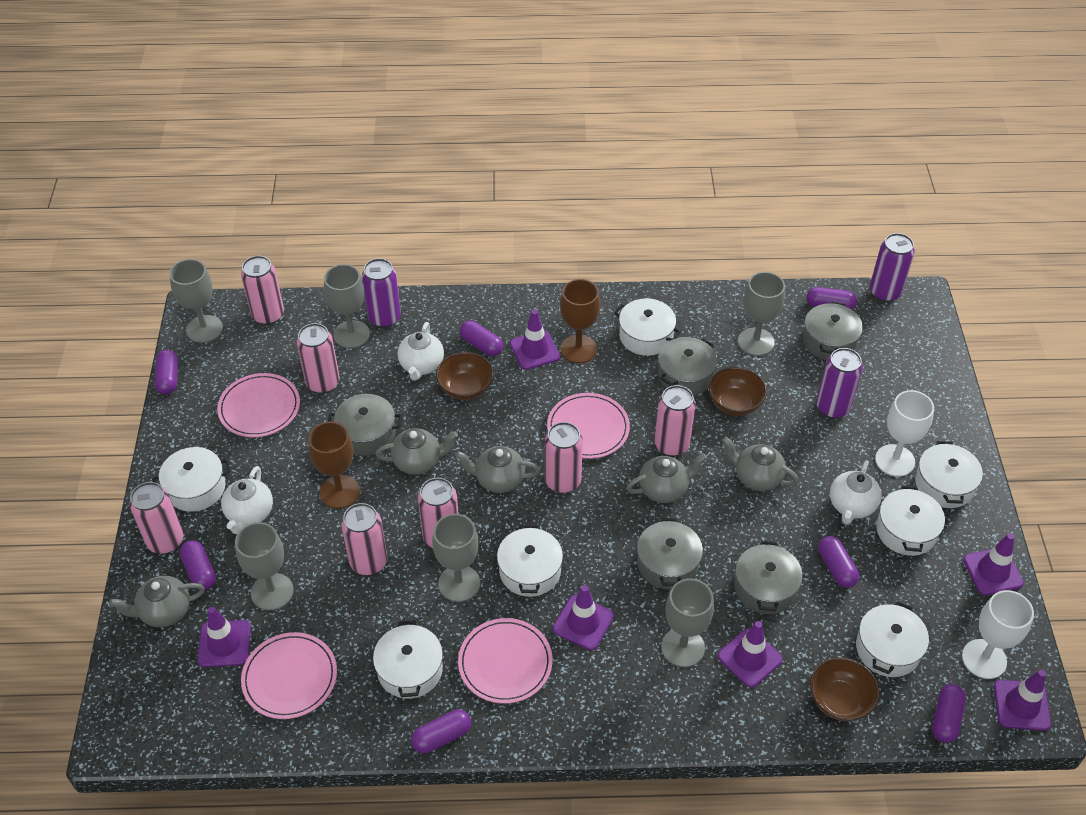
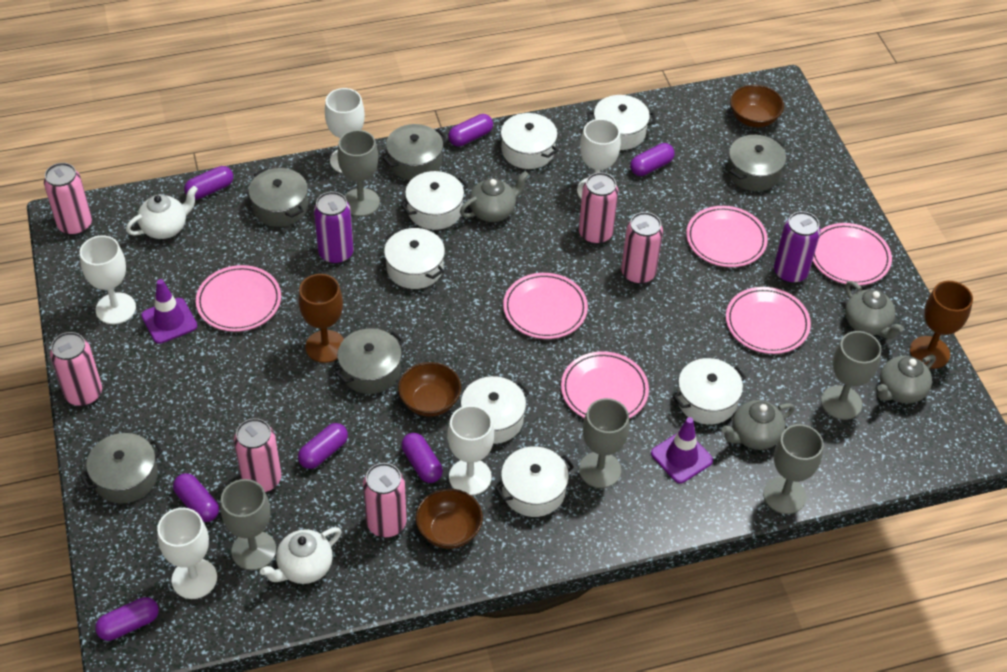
grey goblet: 6 -> 5
grey teapot: 5 -> 4
pink can: 7 -> 6
pink plate: 4 -> 6
purple can: 3 -> 2
purple traffic cone: 6 -> 2
white goblet: 2 -> 5
white teapot: 3 -> 2

